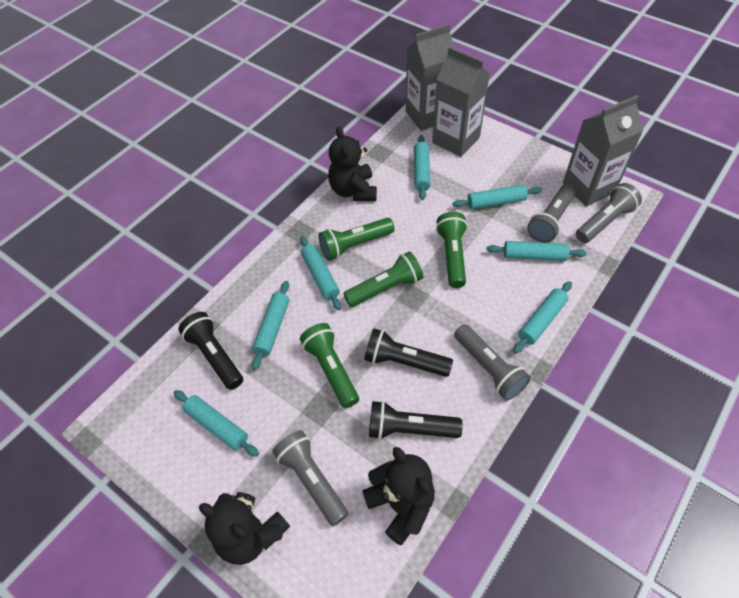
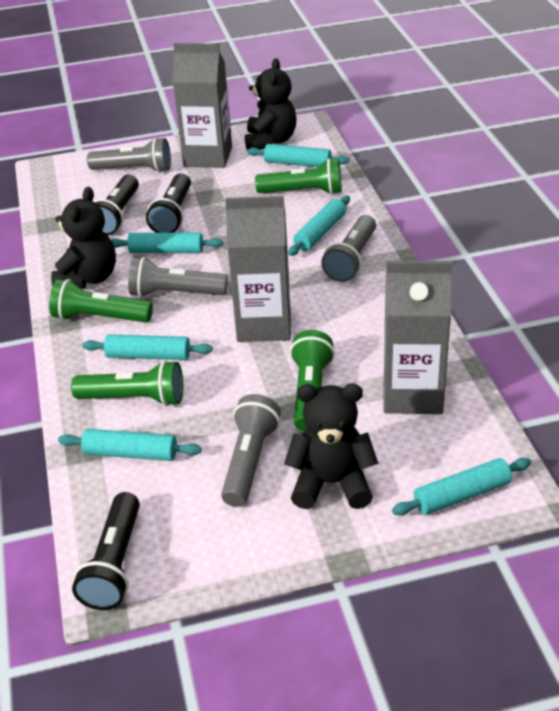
turquoise rolling pin: 7 -> 6

